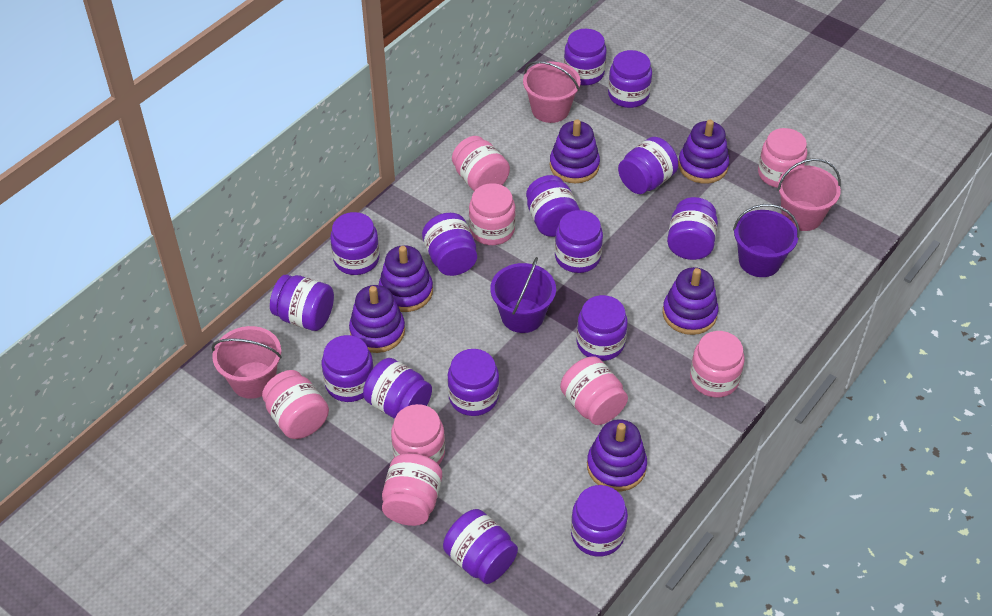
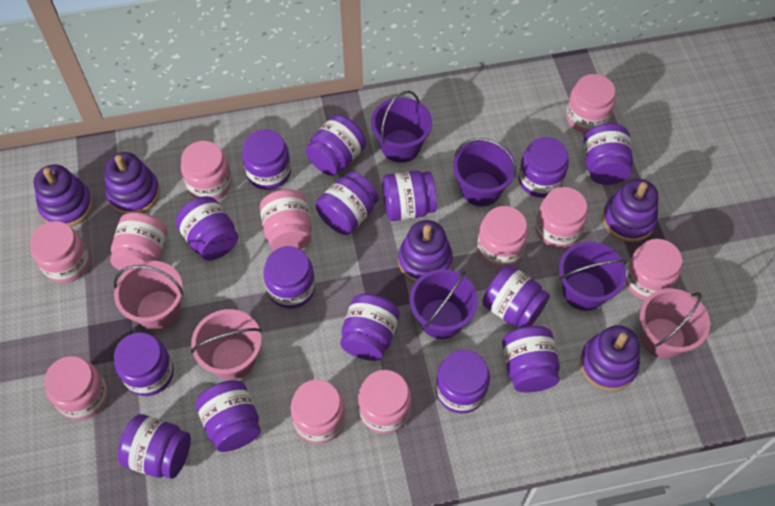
pink jar: 8 -> 11
purple bucket: 2 -> 4
purple stacking toy: 6 -> 5

